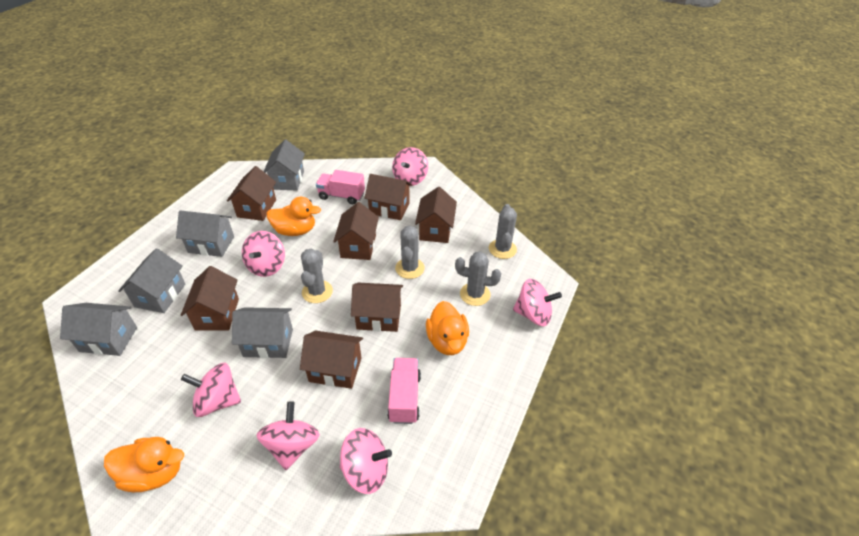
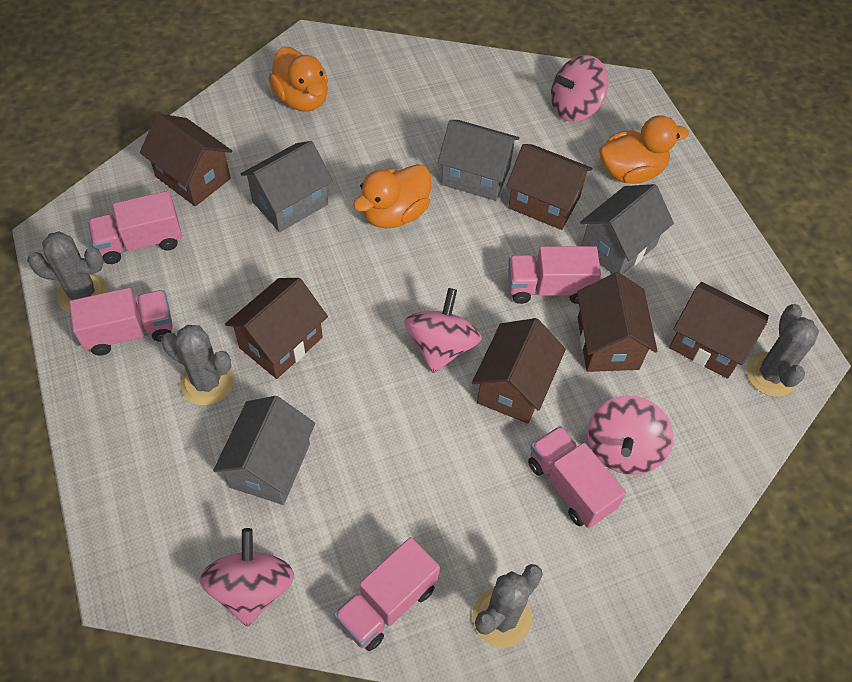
brown house: 7 -> 6
grey house: 5 -> 4
pink spinning top: 6 -> 4
pink truck: 2 -> 5

